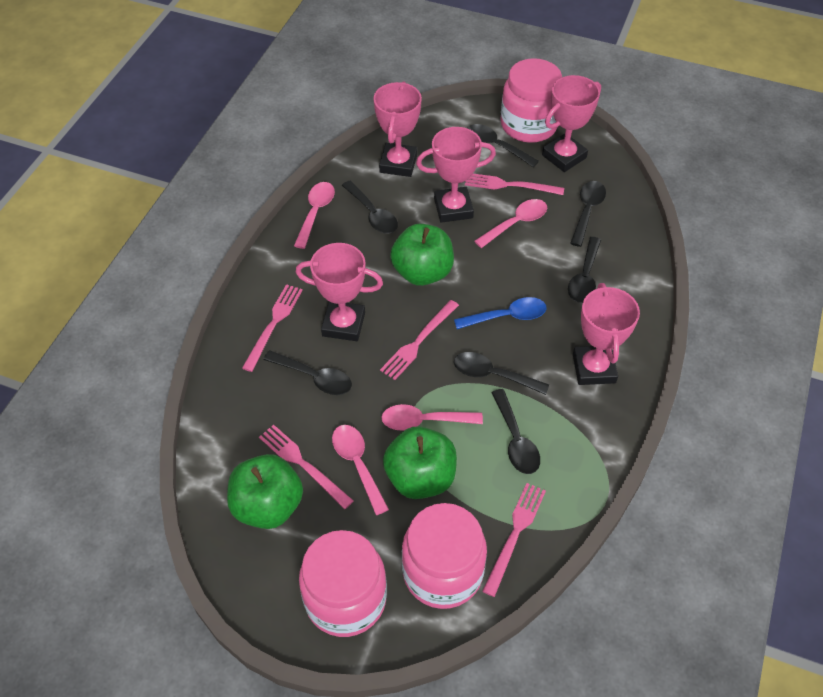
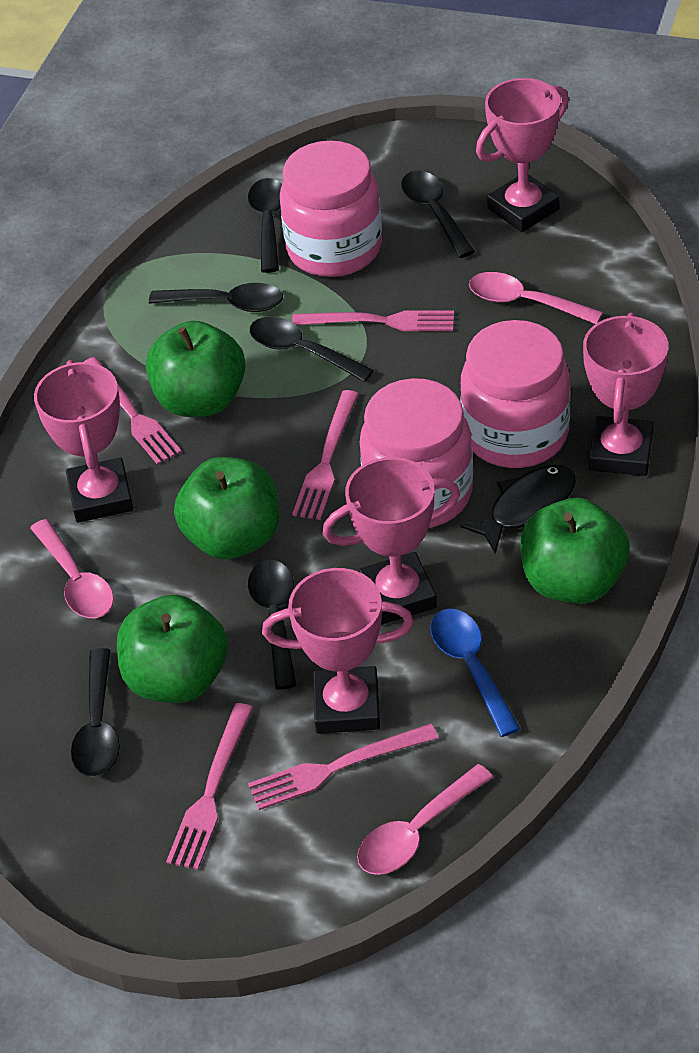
black fish: 0 -> 1
black spoon: 7 -> 6
green apple: 3 -> 4
pink spoon: 4 -> 3

